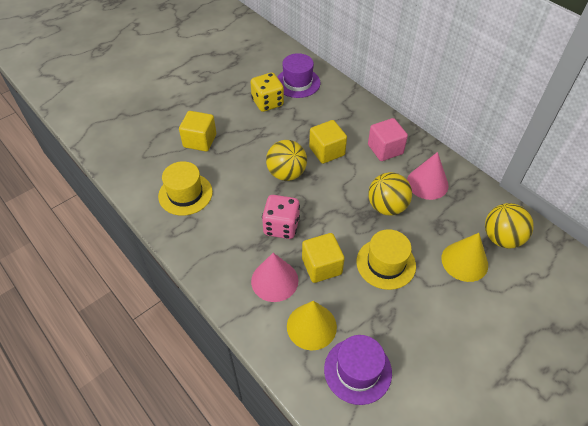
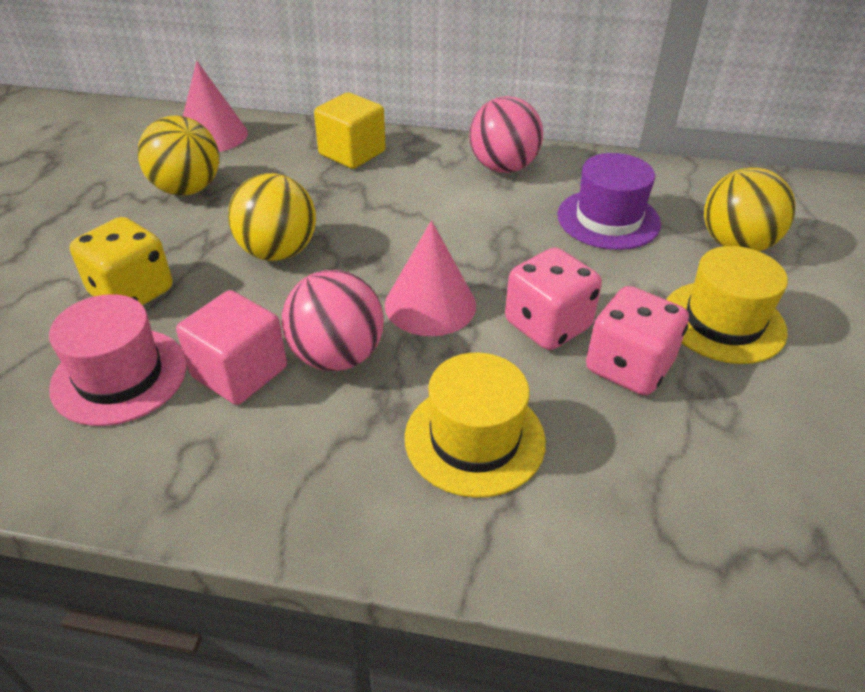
pink ball: 0 -> 2
pink dice: 1 -> 2
pink hat: 0 -> 1
purple hat: 2 -> 1
yellow cone: 2 -> 0
yellow cube: 3 -> 1

